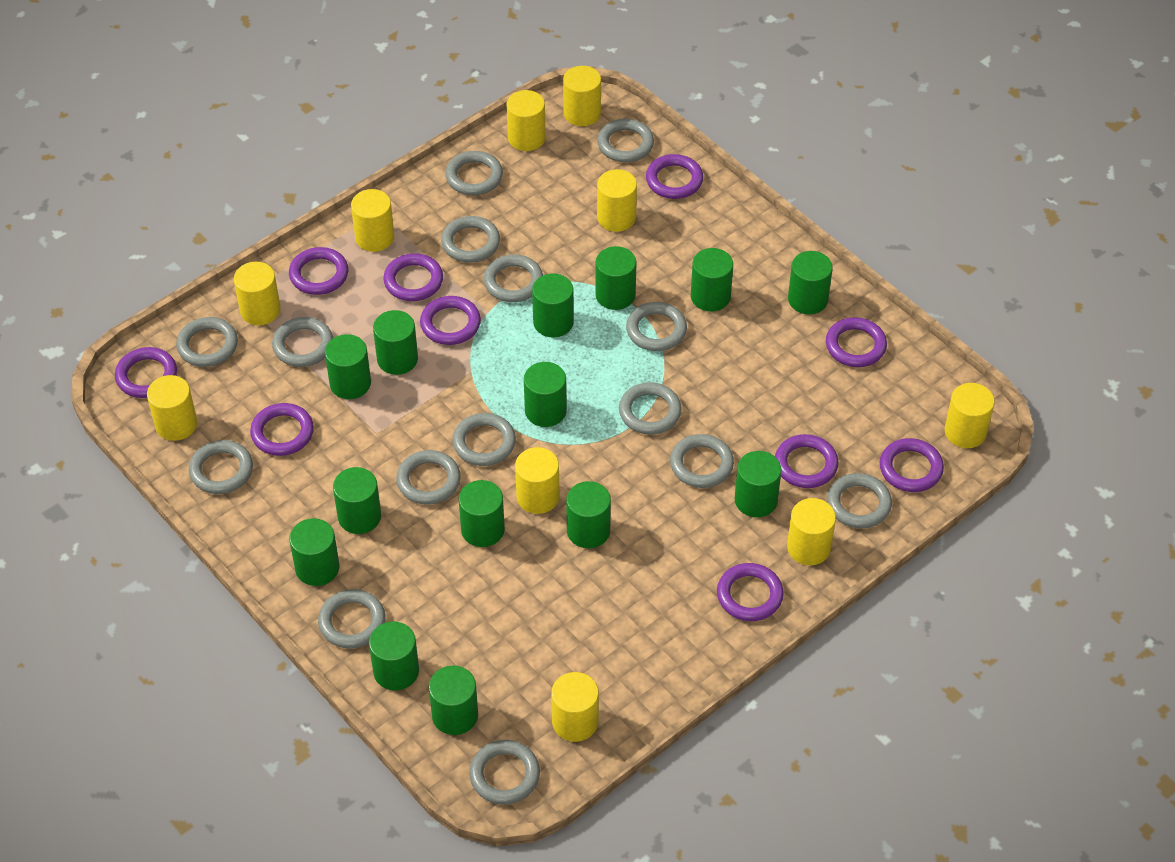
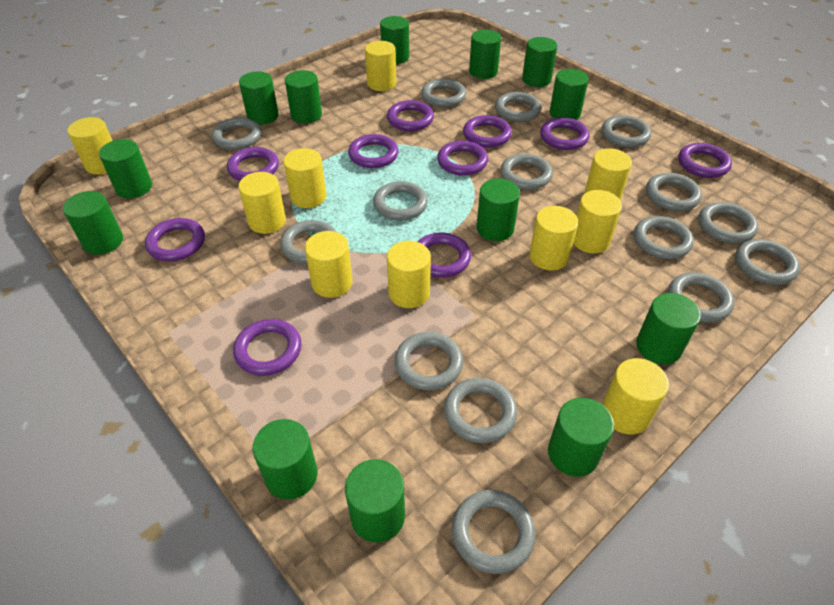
green cylinder: 14 -> 13

